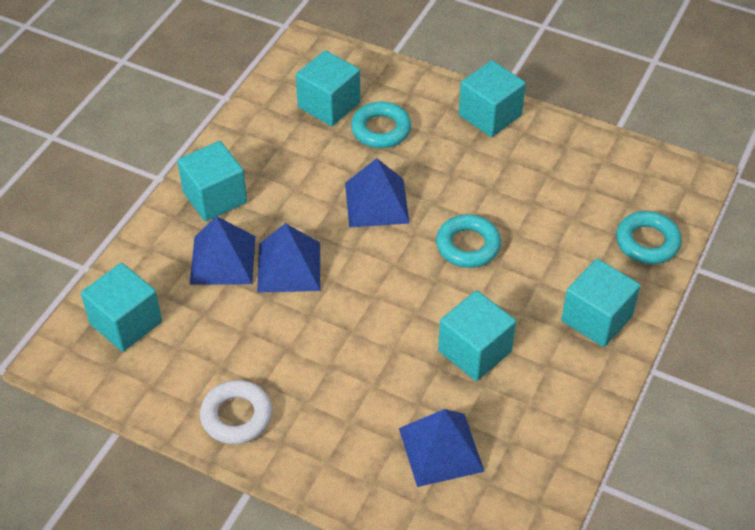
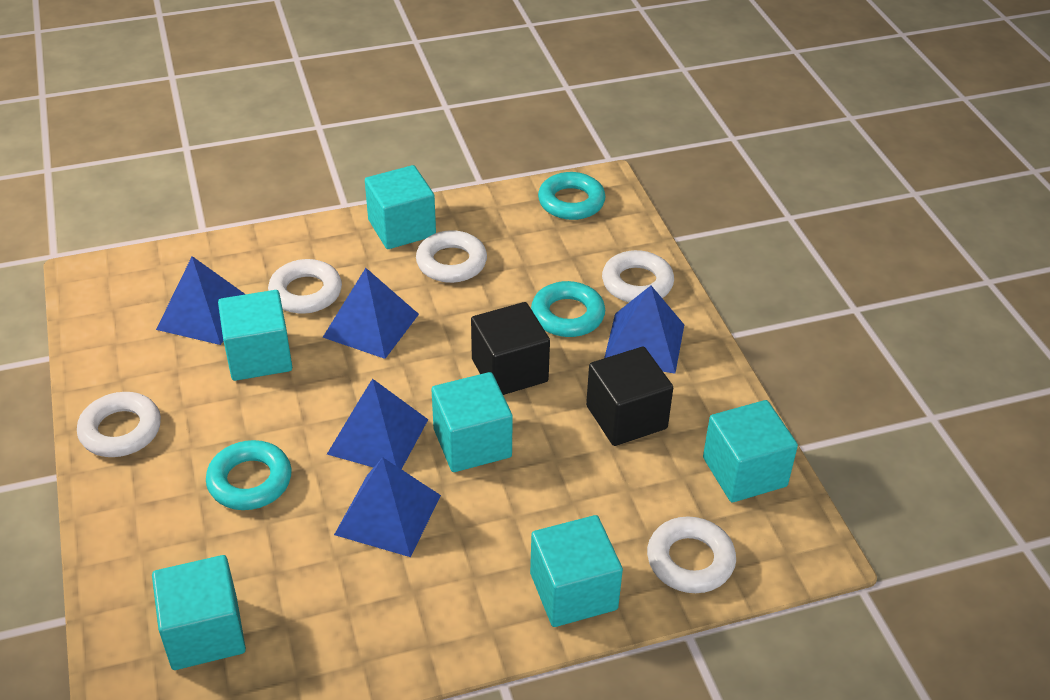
black cube: 0 -> 2
blue pyramid: 4 -> 5
white ring: 1 -> 5

